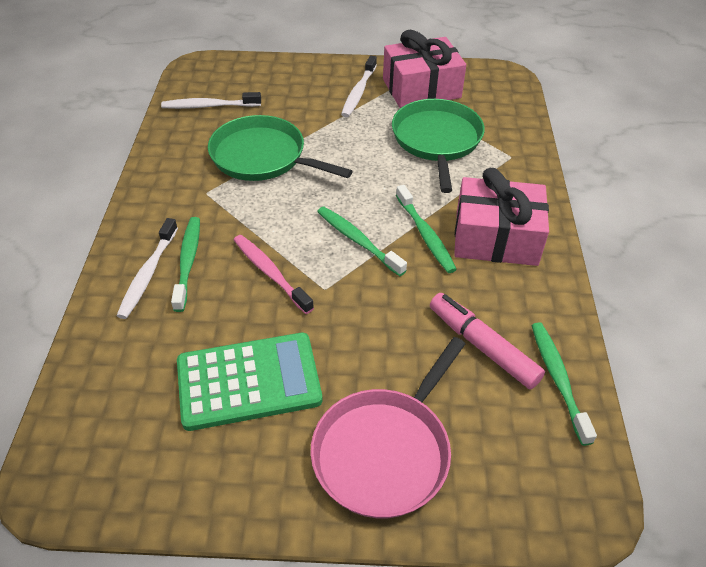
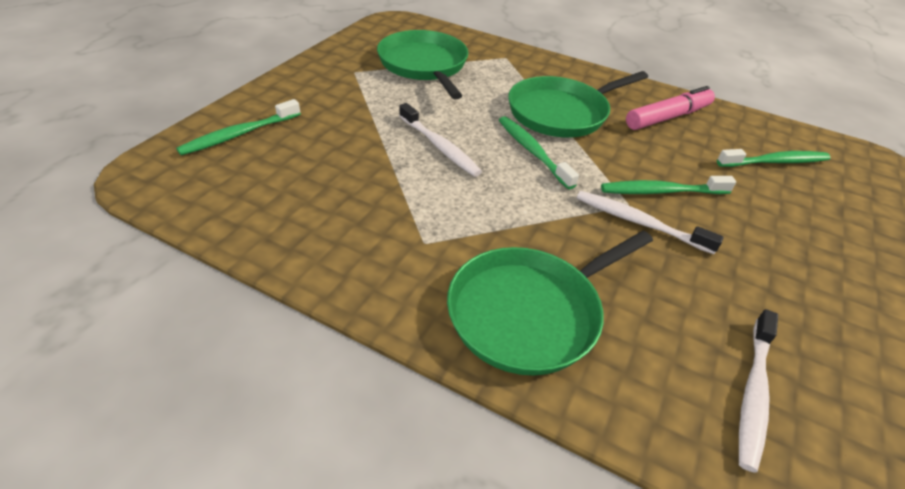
green calculator: 1 -> 0
green pan: 2 -> 3
pink gift: 2 -> 0
pink pan: 1 -> 0
pink toothbrush: 1 -> 0

